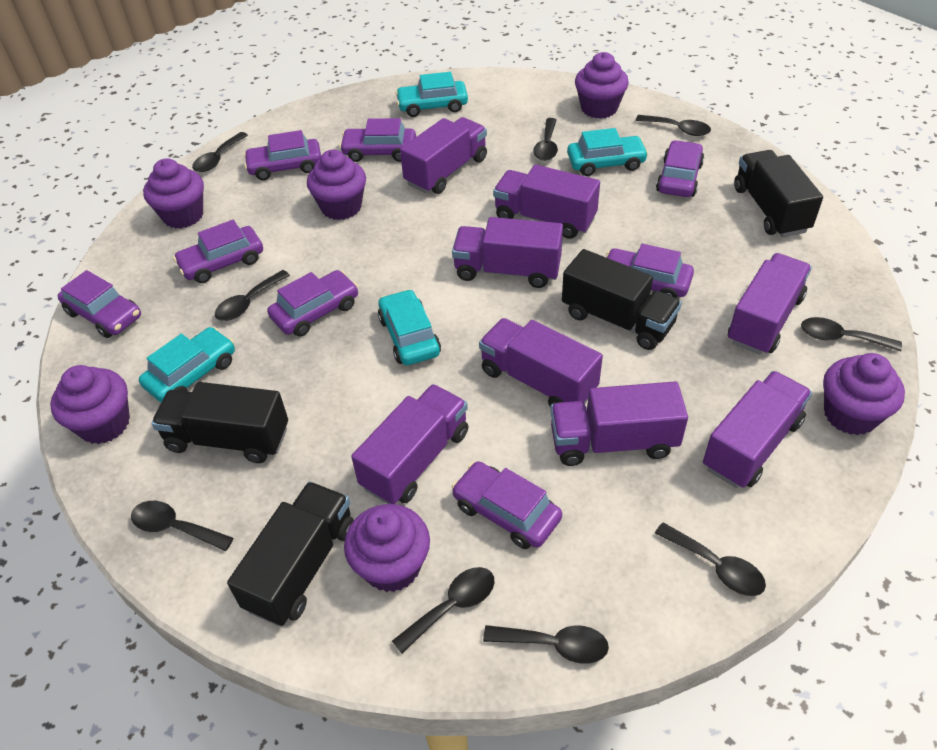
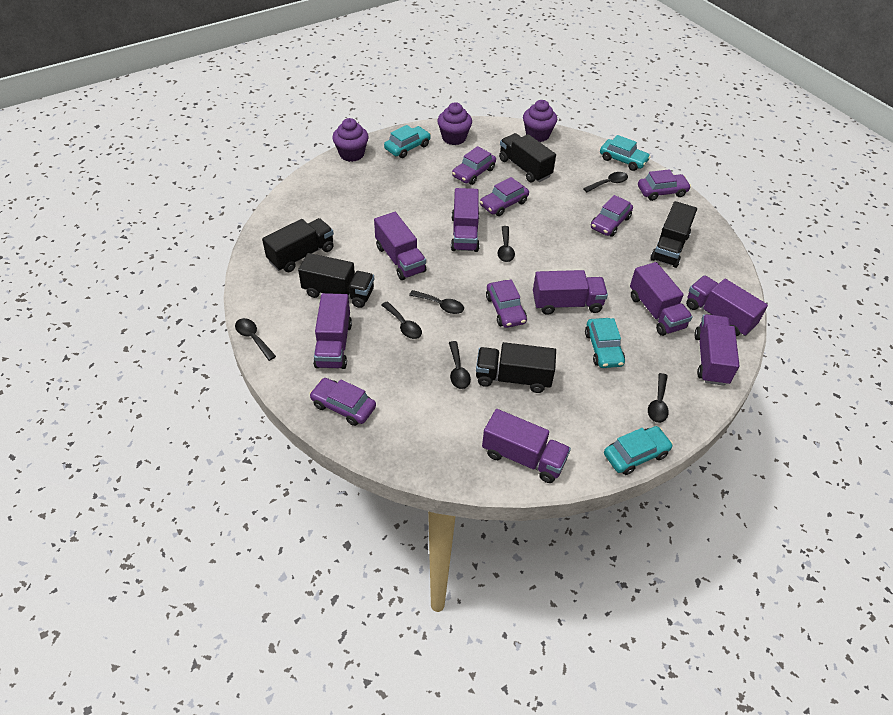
black spoon: 9 -> 7
black truck: 4 -> 5
purple car: 8 -> 6
purple cupcake: 6 -> 3

